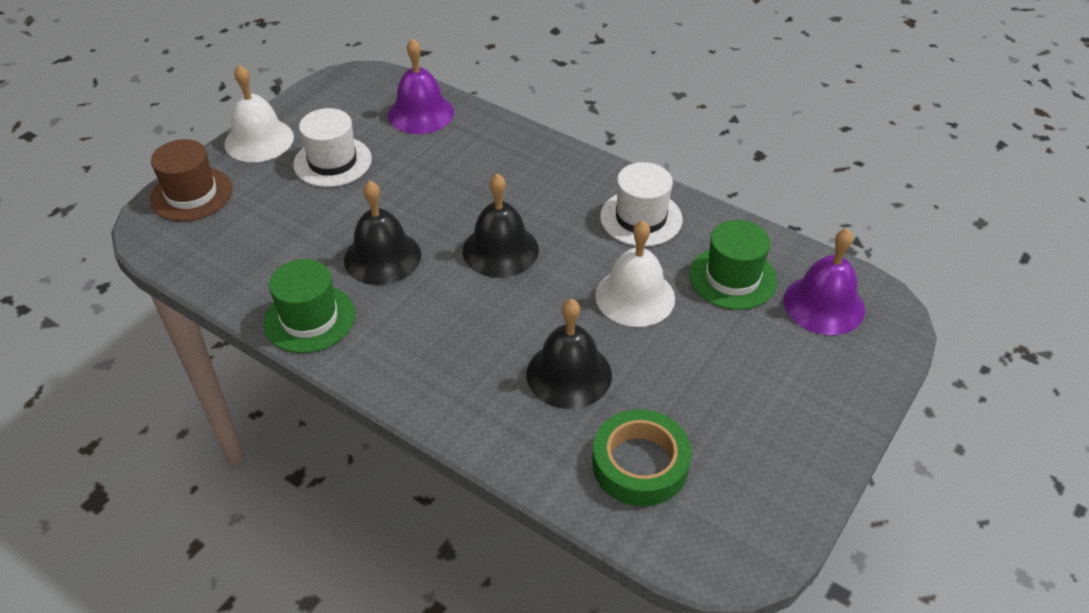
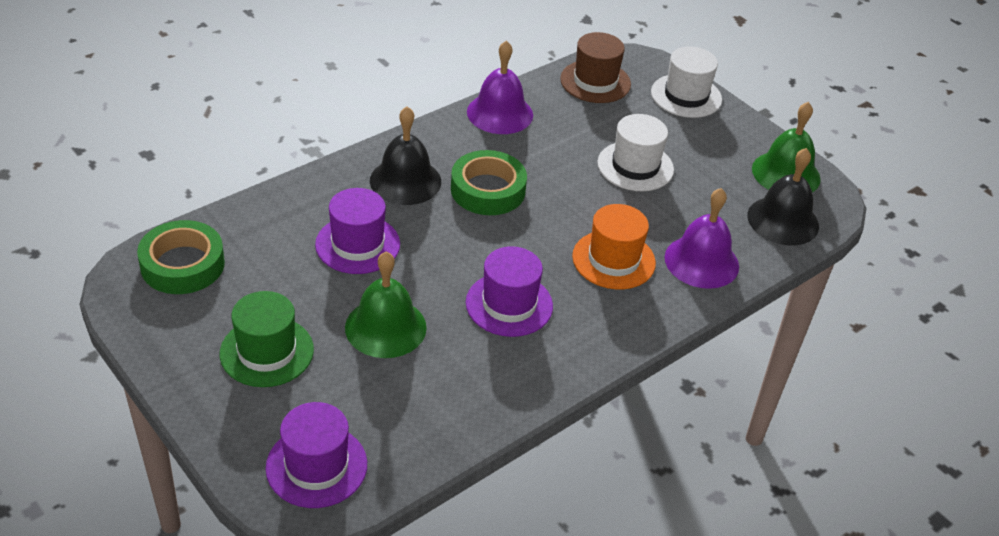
black bell: 3 -> 2
green bell: 0 -> 2
green hat: 2 -> 1
green tape: 1 -> 2
orange hat: 0 -> 1
purple hat: 0 -> 3
white bell: 2 -> 0

